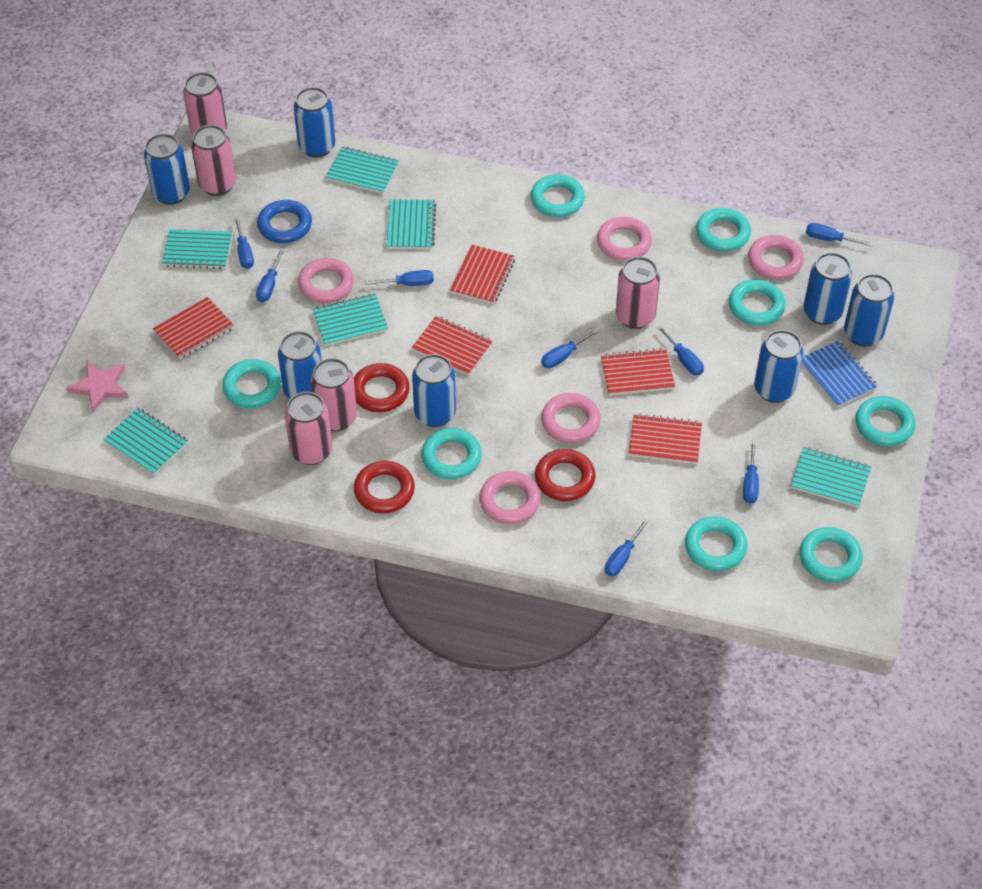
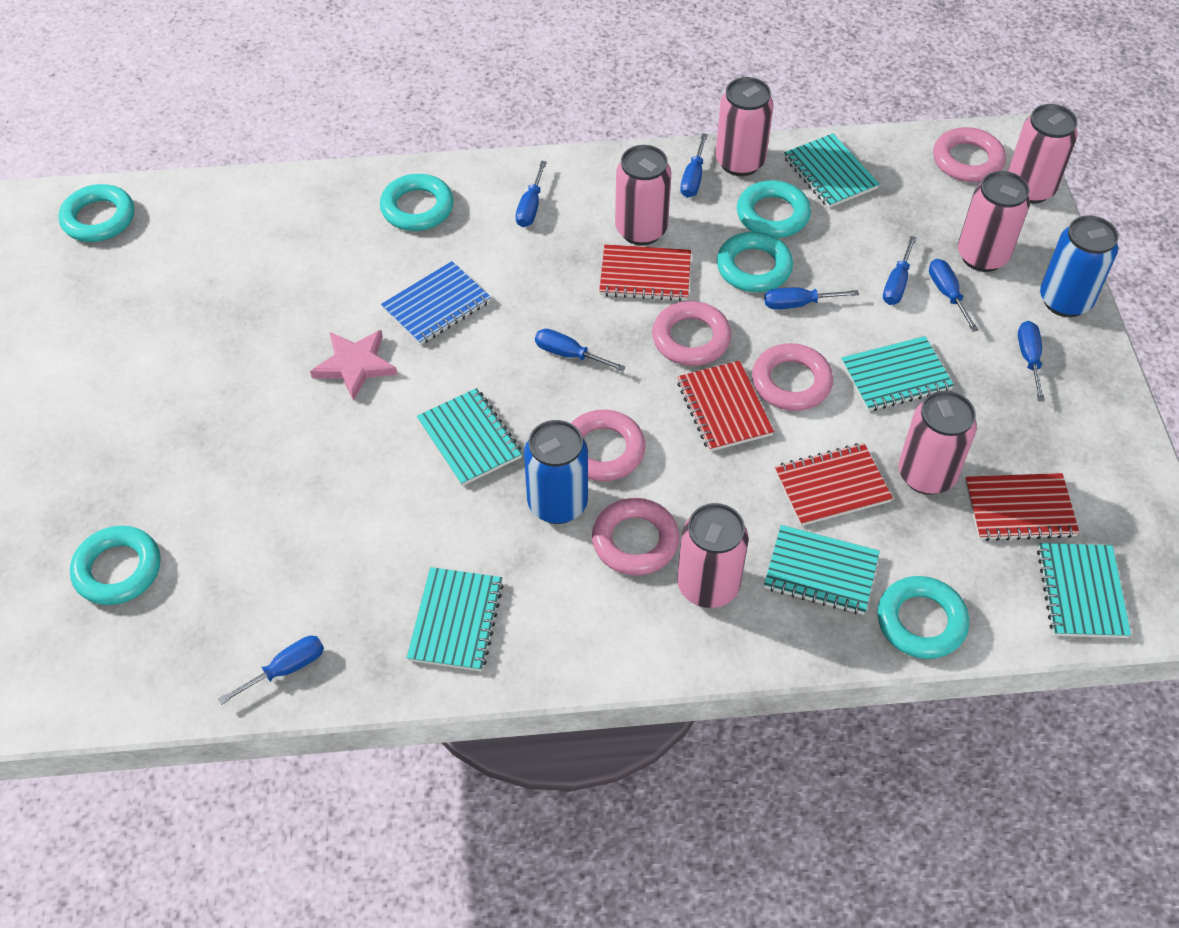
blue can: 7 -> 2
blue ring: 1 -> 0
pink can: 5 -> 6
red notebook: 5 -> 4
red ring: 3 -> 0
turquoise ring: 8 -> 6

